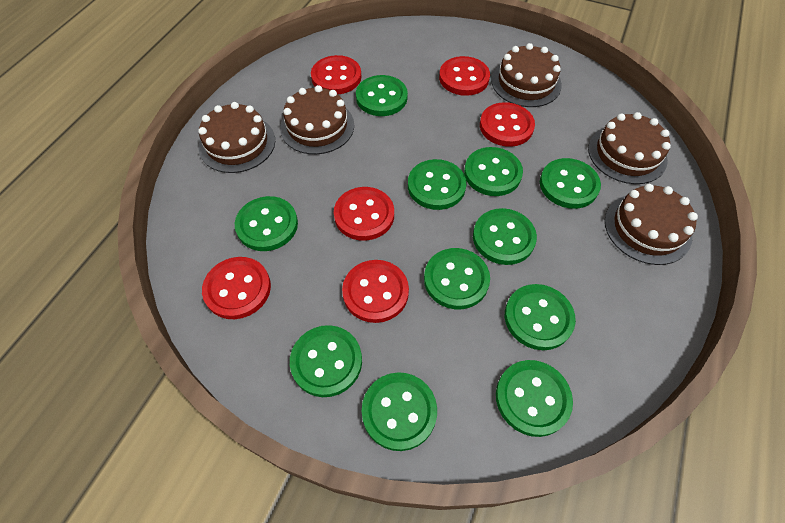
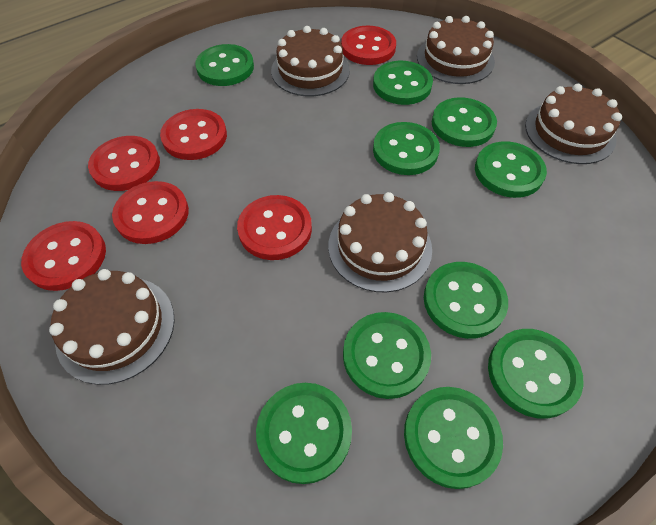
green button: 11 -> 10

